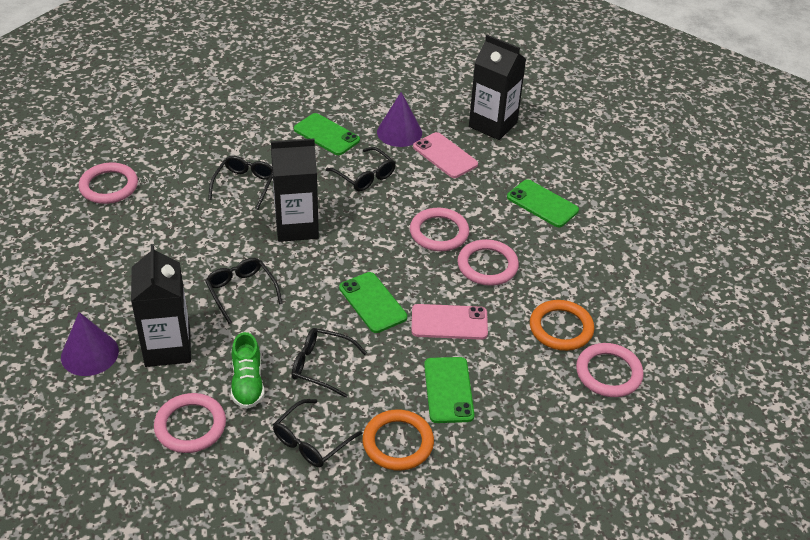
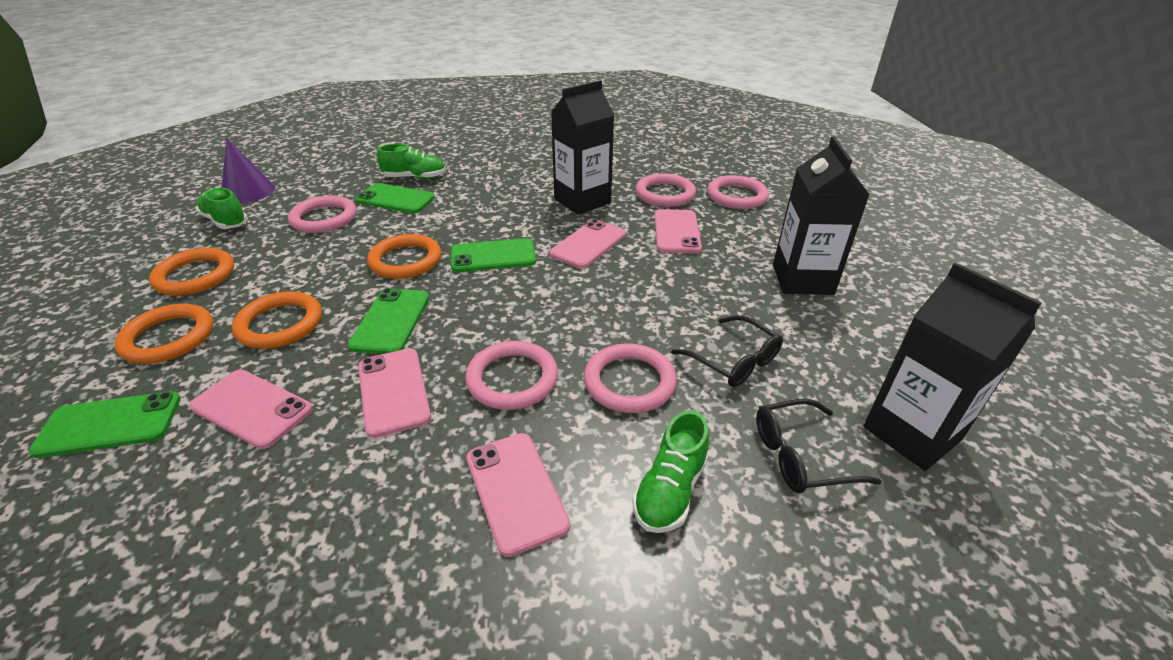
black glasses: 5 -> 2
green shoe: 1 -> 3
orange ring: 2 -> 4
pink phone: 2 -> 5
purple cone: 2 -> 1

